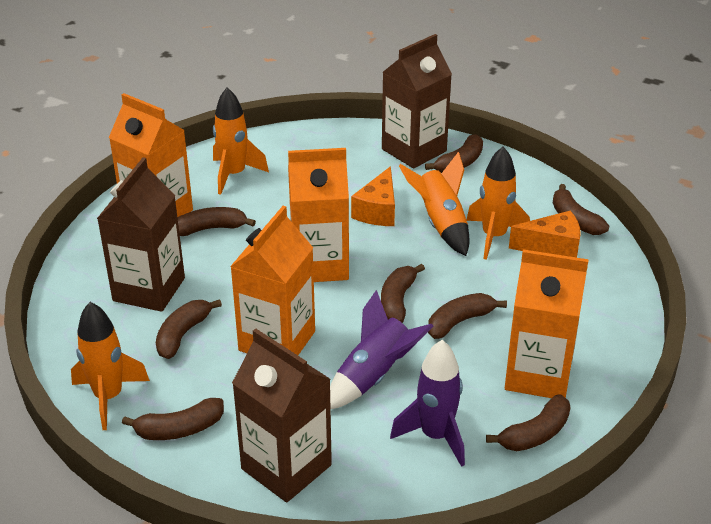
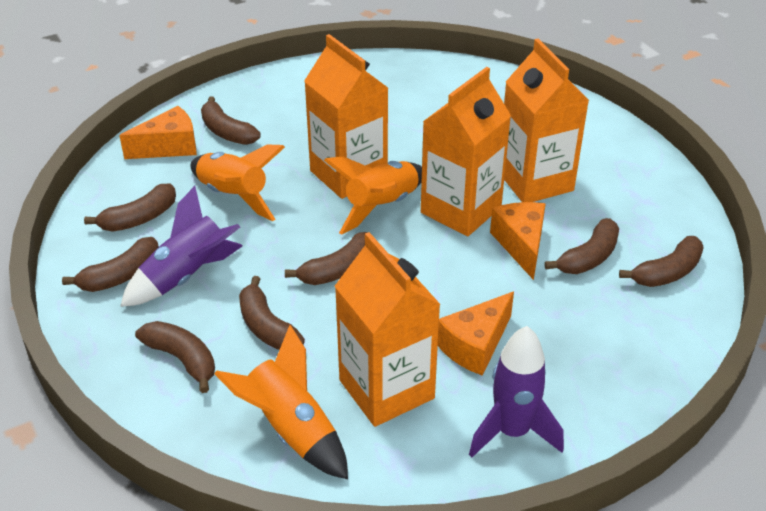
brown carton: 3 -> 0
orange cheese: 2 -> 3
orange rocket: 4 -> 3

